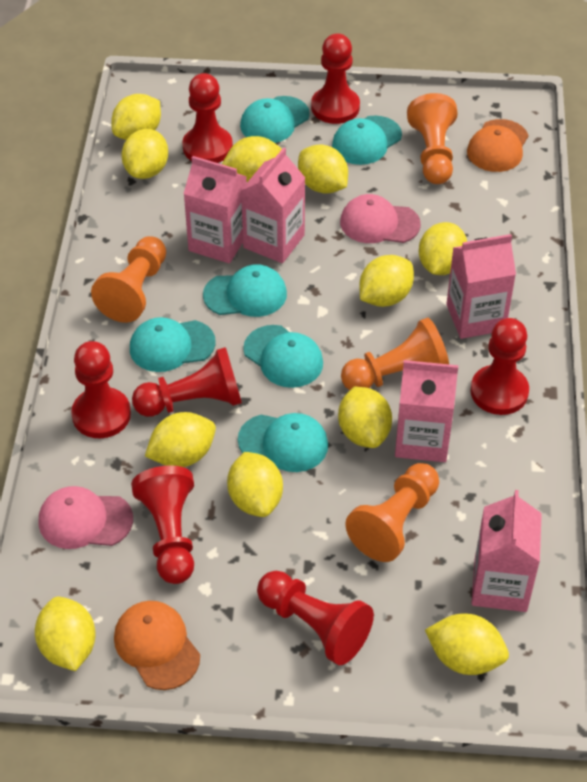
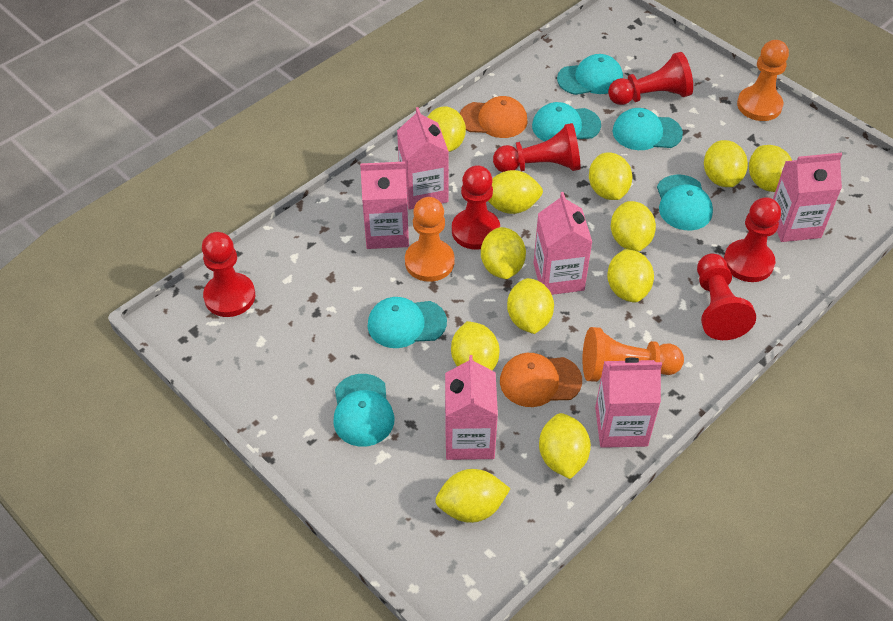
orange pawn: 4 -> 3
pink cap: 2 -> 0
pink carton: 5 -> 6
red pawn: 7 -> 6
yellow lemon: 11 -> 12

